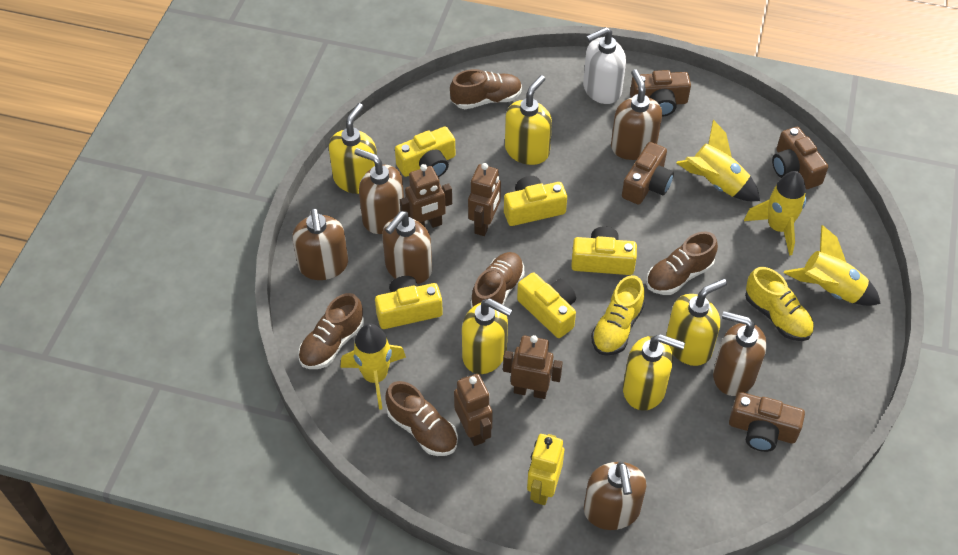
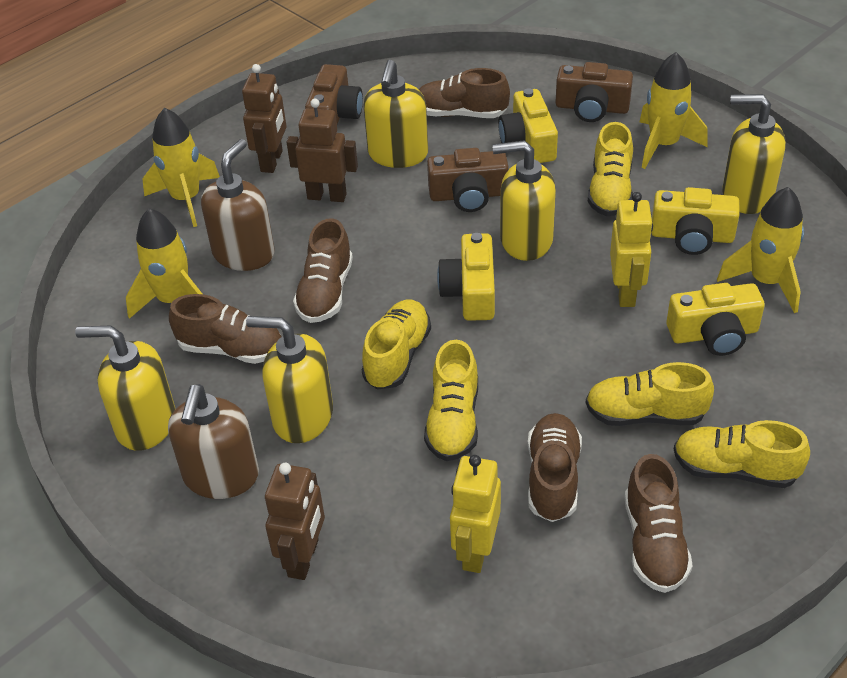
brown camera: 4 -> 3
brown robot: 4 -> 3
brown soap dispenser: 6 -> 2
white soap dispenser: 1 -> 0
yellow camera: 5 -> 4
yellow robot: 1 -> 2
yellow shoe: 2 -> 5

